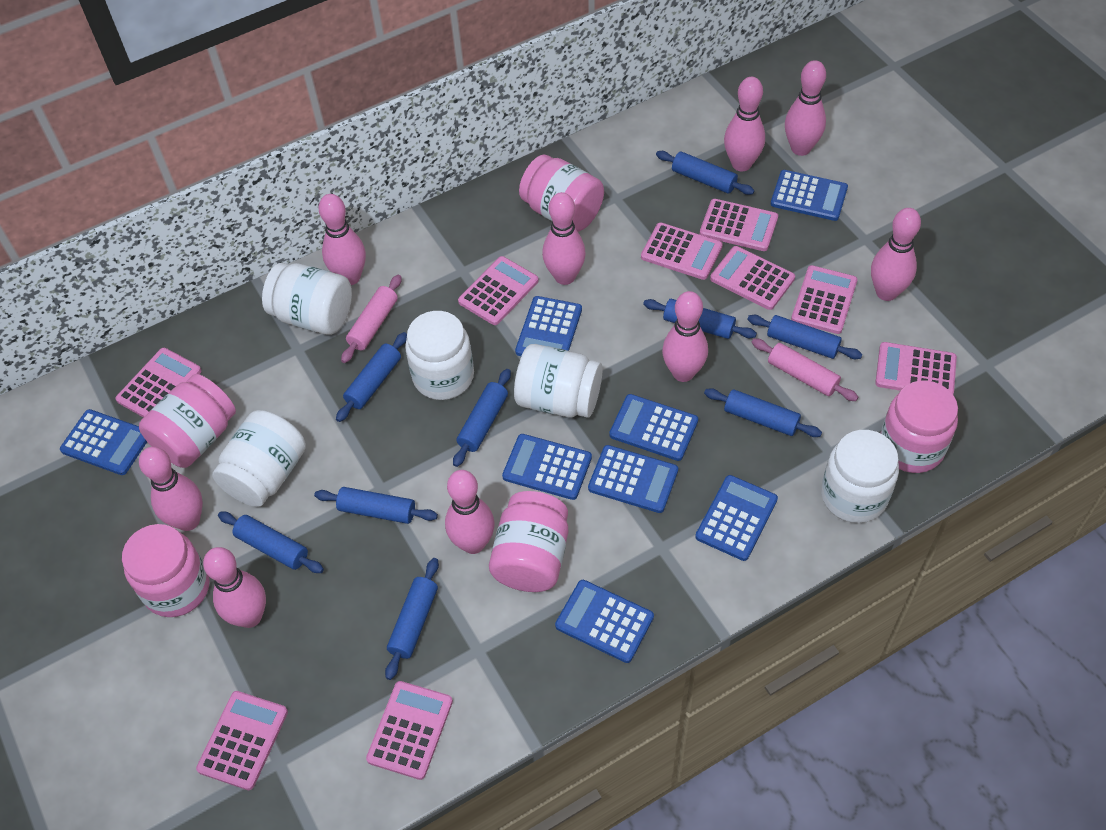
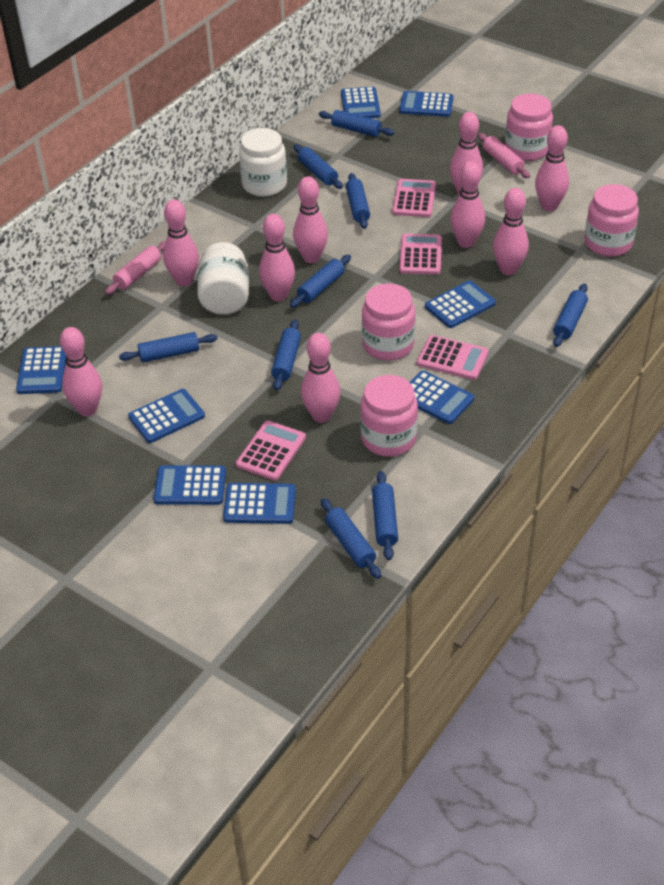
pink calculator: 9 -> 4
pink jar: 5 -> 4
white jar: 5 -> 2

